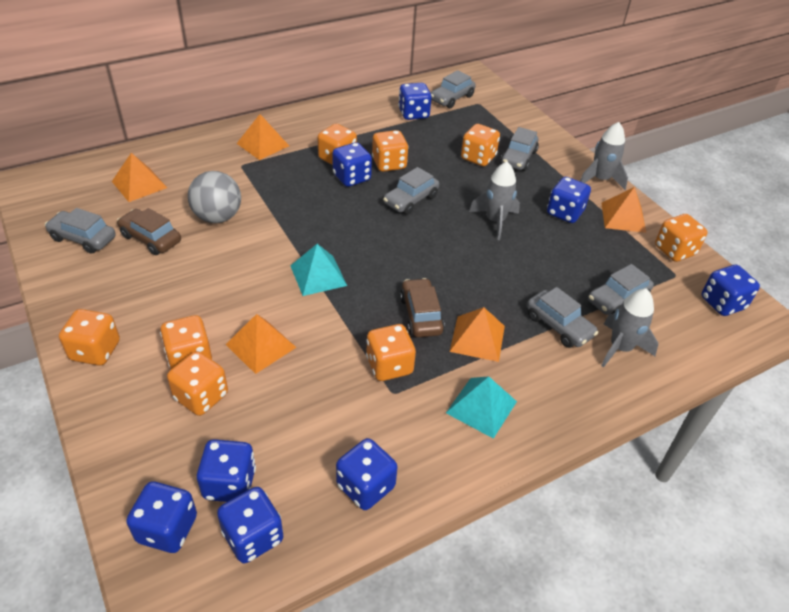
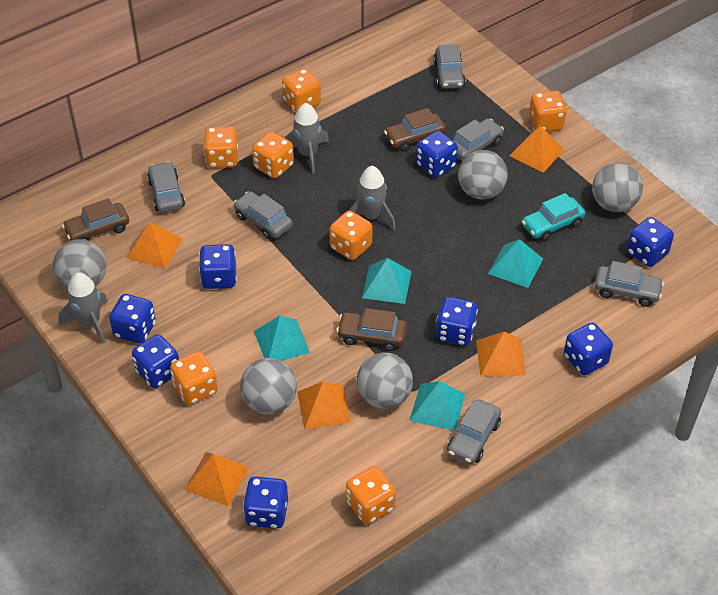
brown car: 2 -> 3
grey ball: 1 -> 5
orange dice: 8 -> 7
turquoise car: 0 -> 1
turquoise pyramid: 2 -> 4

